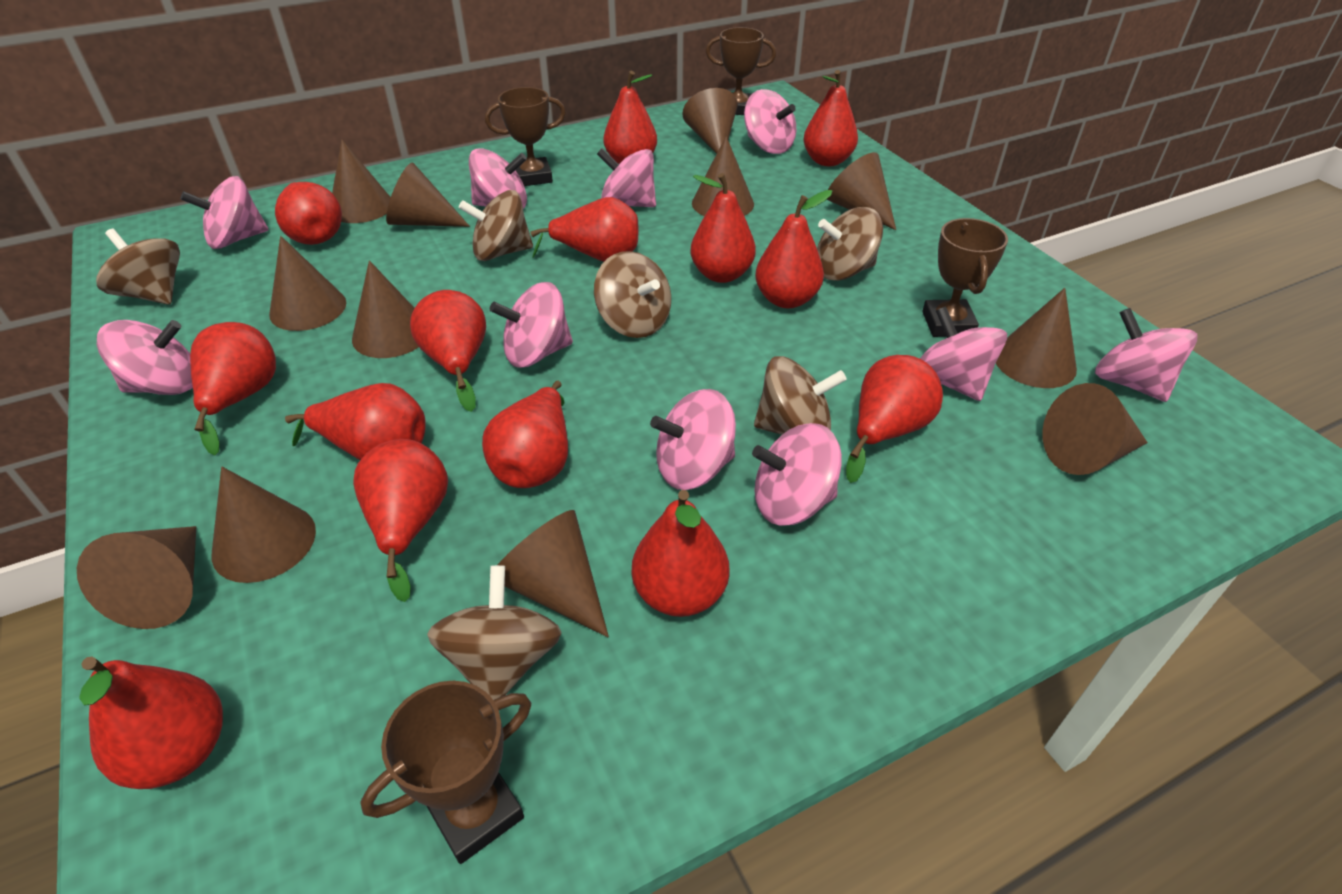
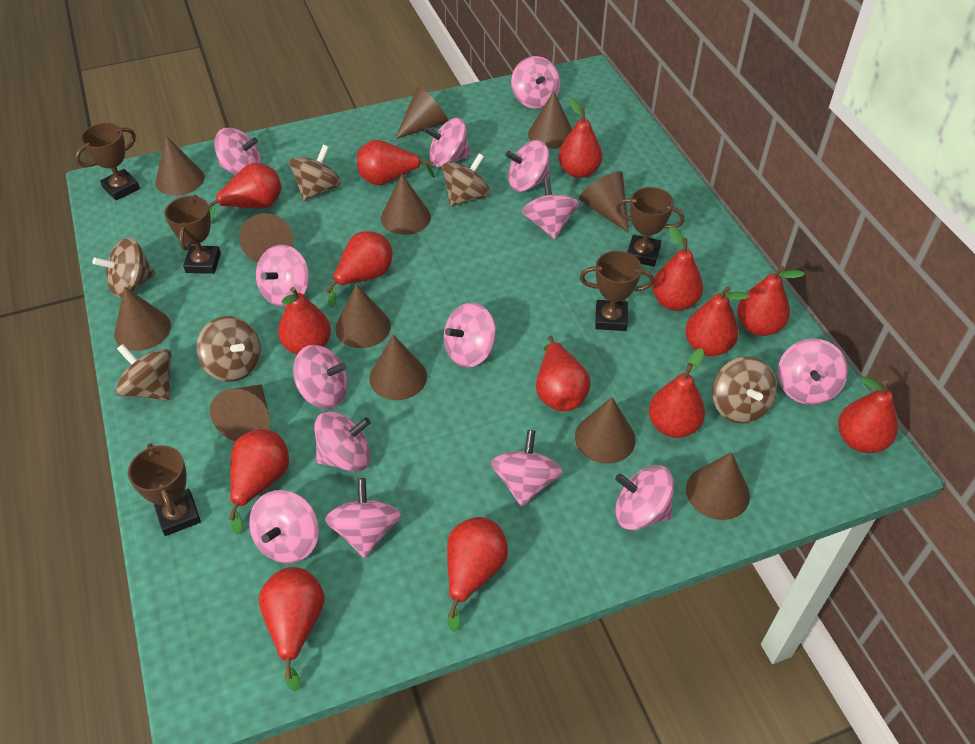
brown trophy: 4 -> 5
pink spinning top: 10 -> 14

